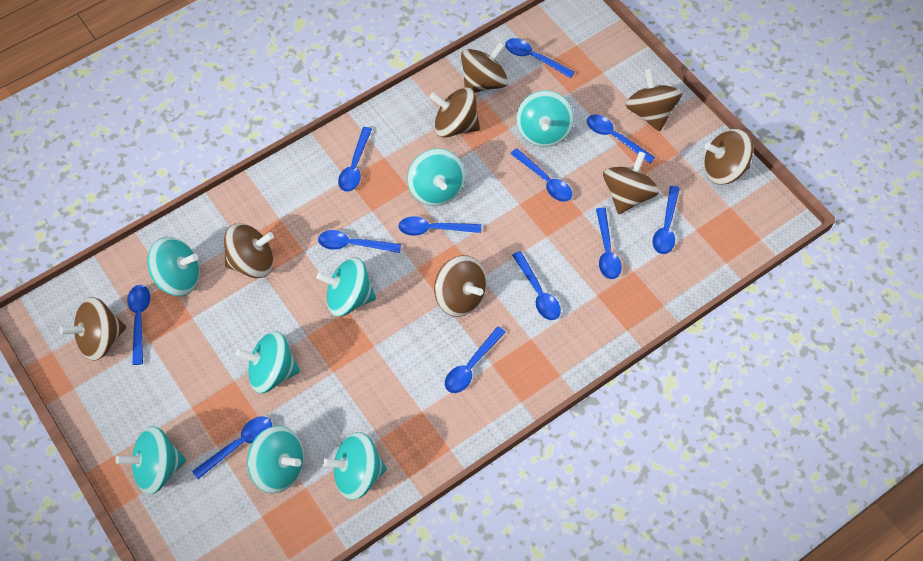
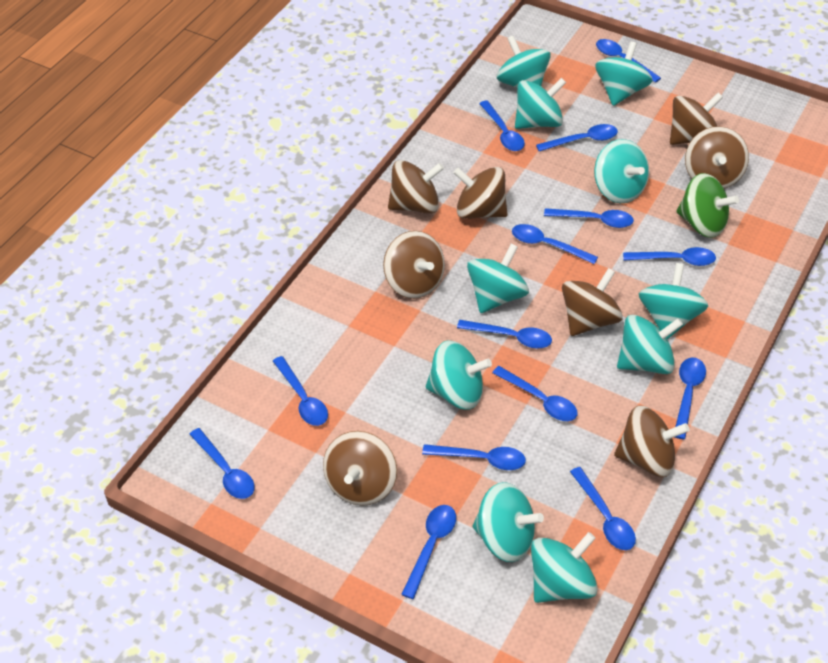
blue spoon: 12 -> 14
green spinning top: 0 -> 1
turquoise spinning top: 8 -> 10

